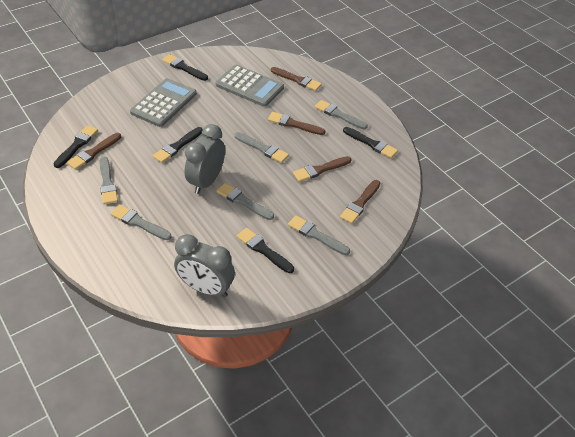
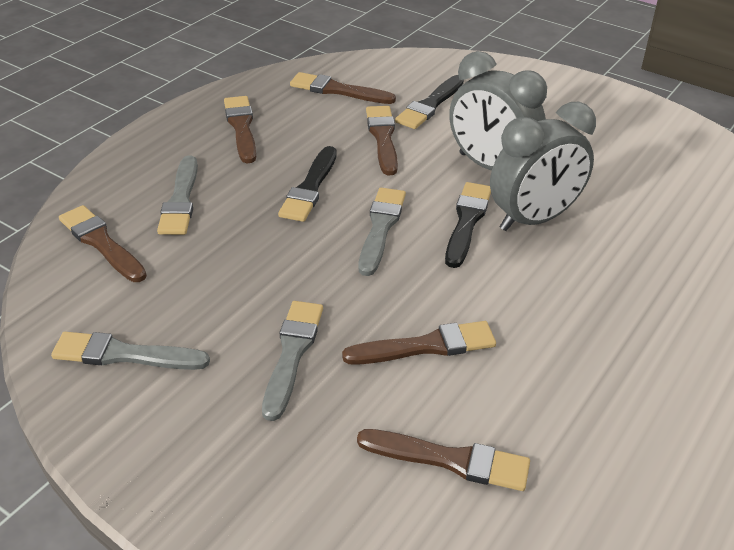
black brush: 5 -> 3
brown brush: 5 -> 6
grey brush: 6 -> 4
grey calculator: 2 -> 0

